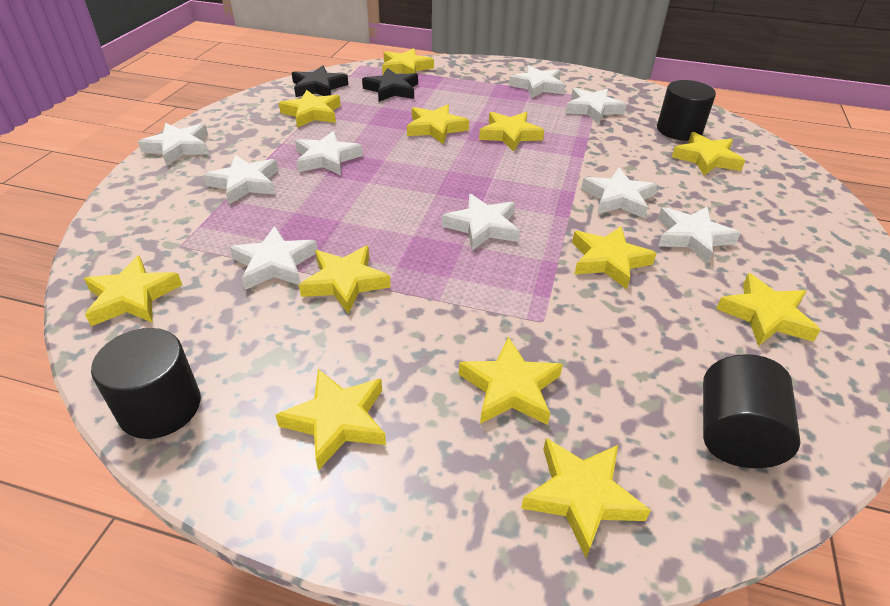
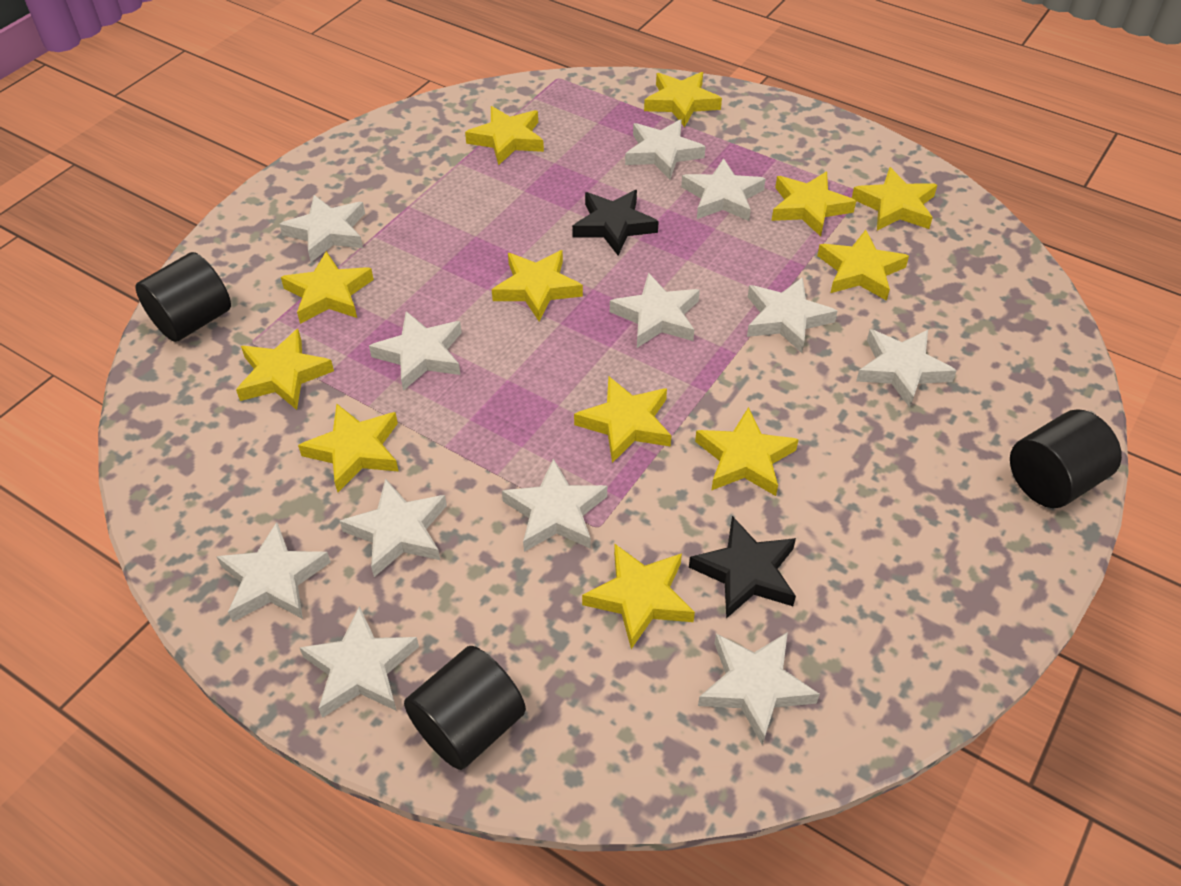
white star: 9 -> 12

